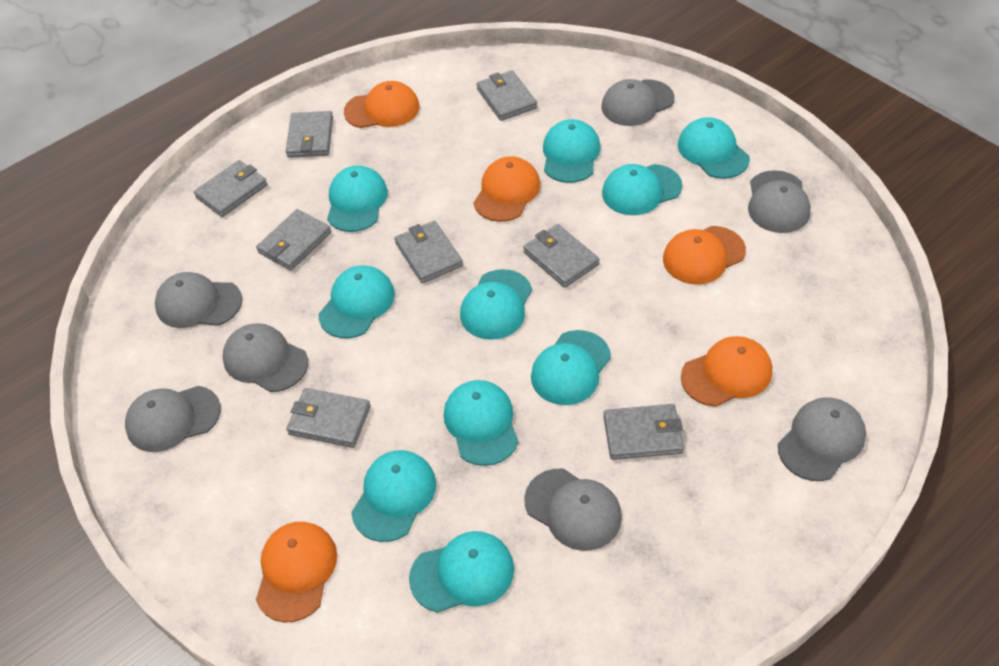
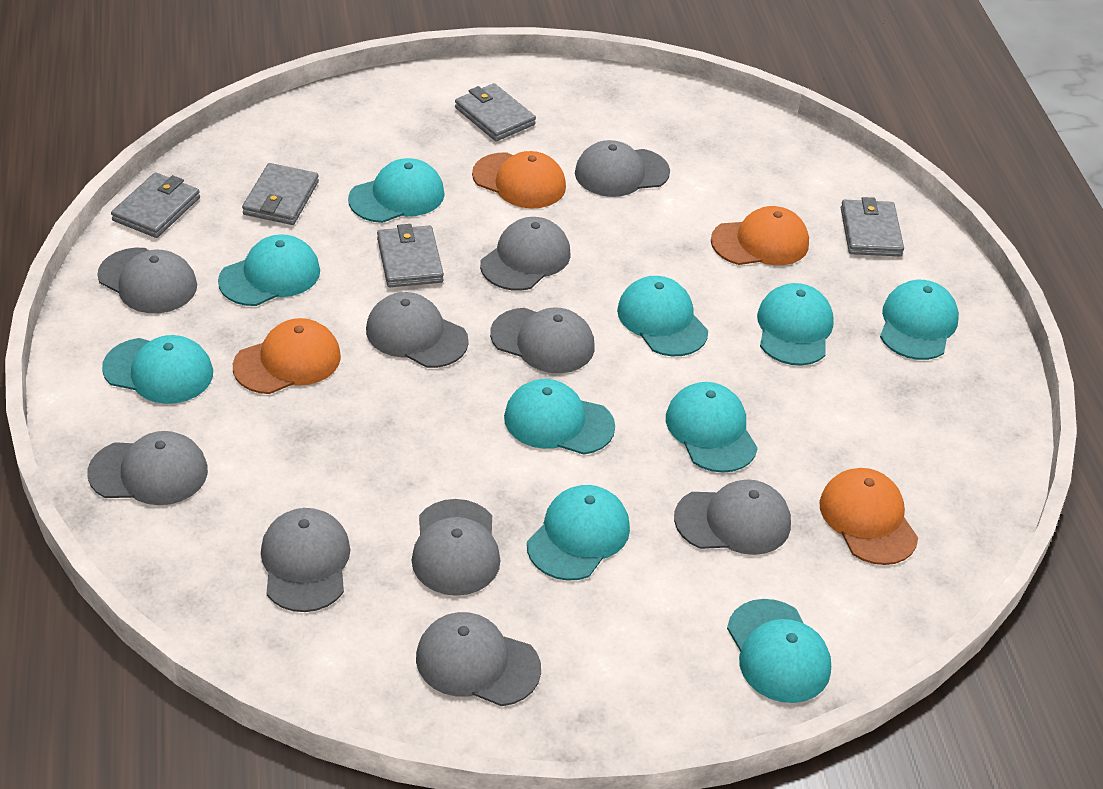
grey cap: 7 -> 10
grey wallet: 8 -> 5
orange cap: 5 -> 4

